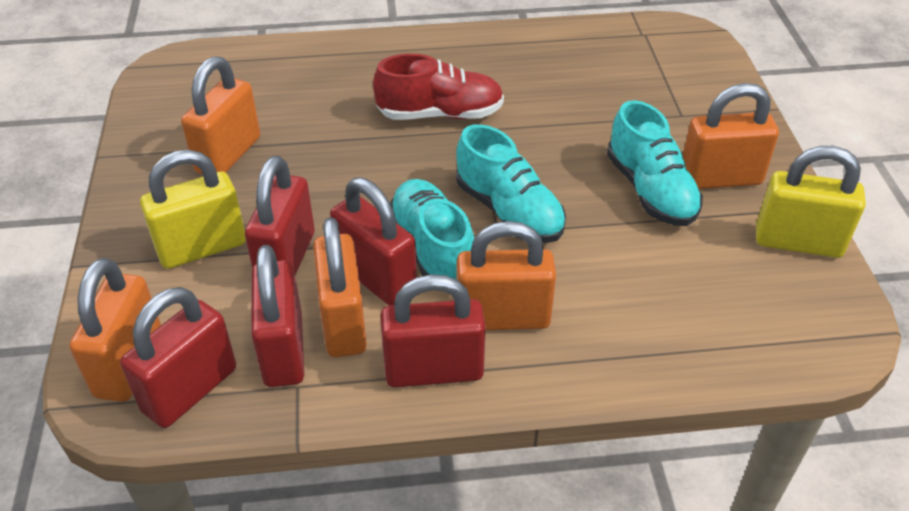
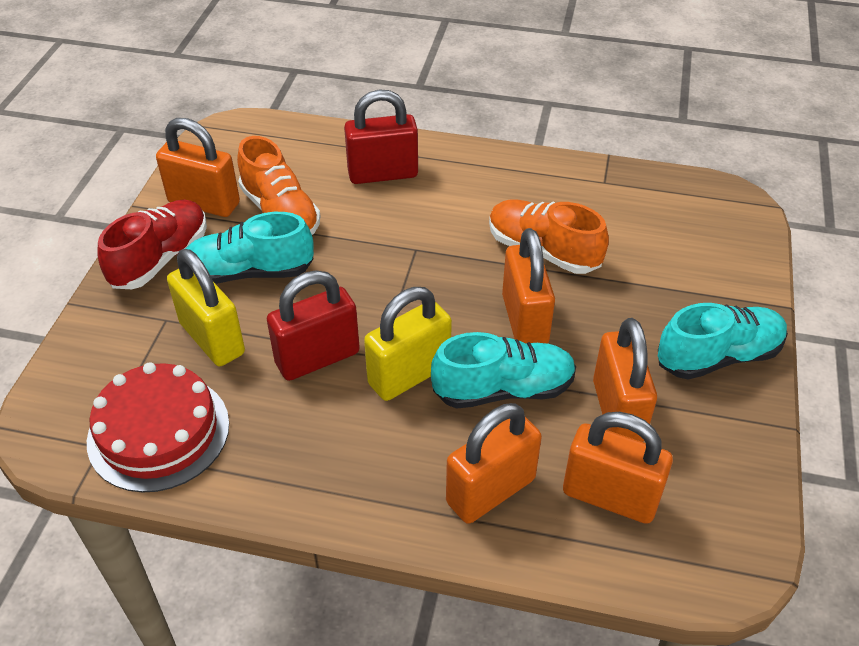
orange shoe: 0 -> 2
red cake: 0 -> 1
red padlock: 5 -> 2

